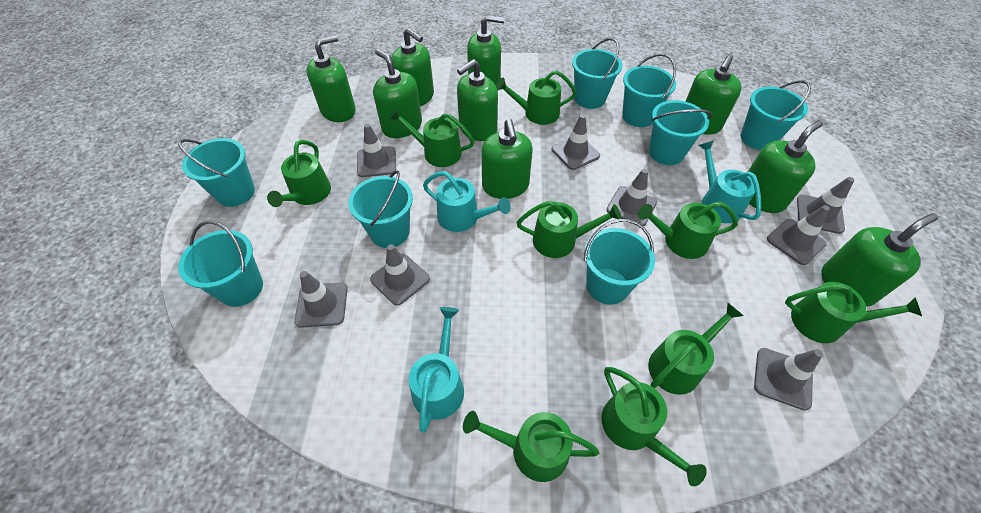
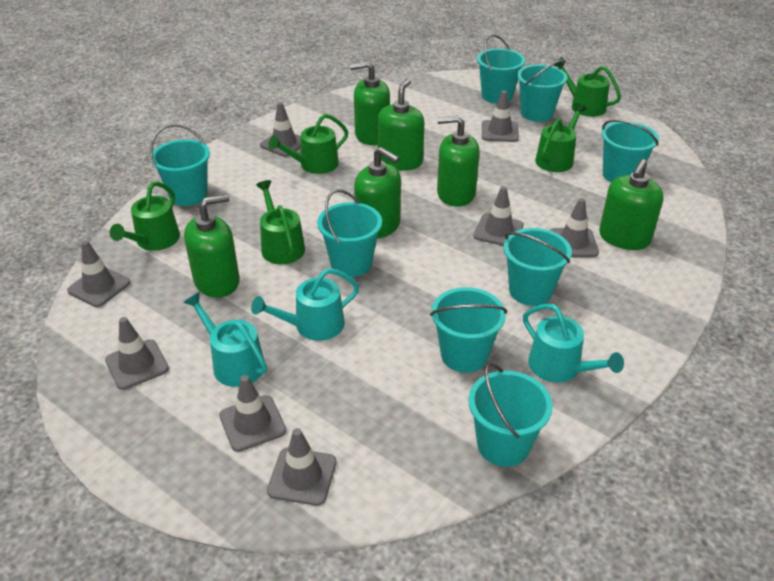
green soap dispenser: 9 -> 6
green watering can: 9 -> 5

